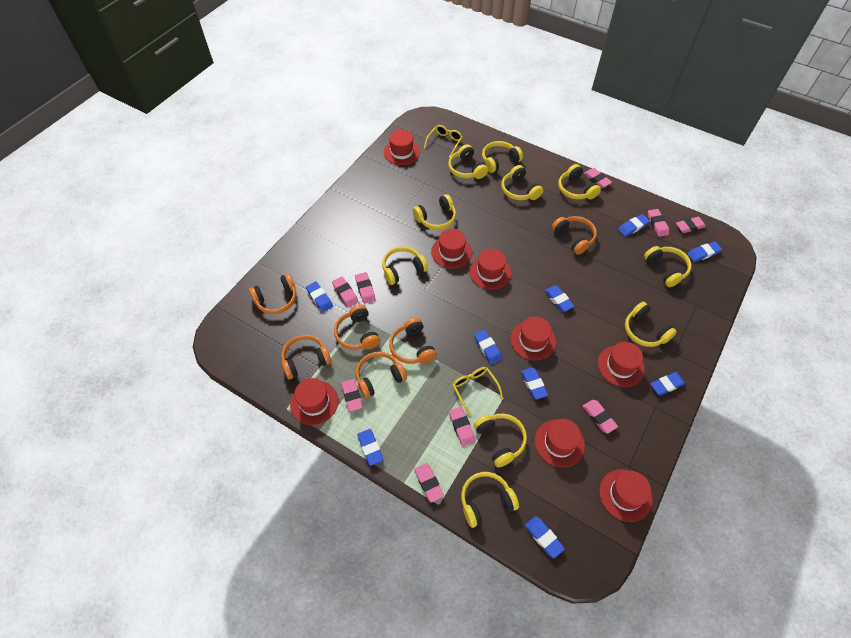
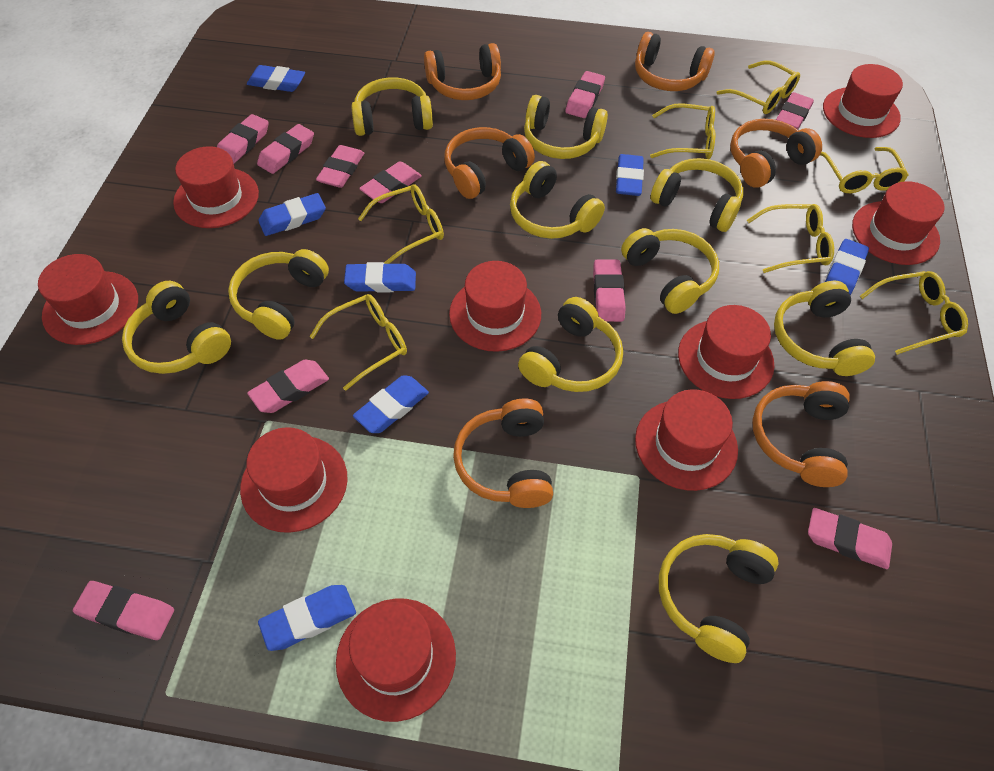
blue eraser: 9 -> 7
pink eraser: 9 -> 10
red hat: 8 -> 9
yellow glasses: 2 -> 7

